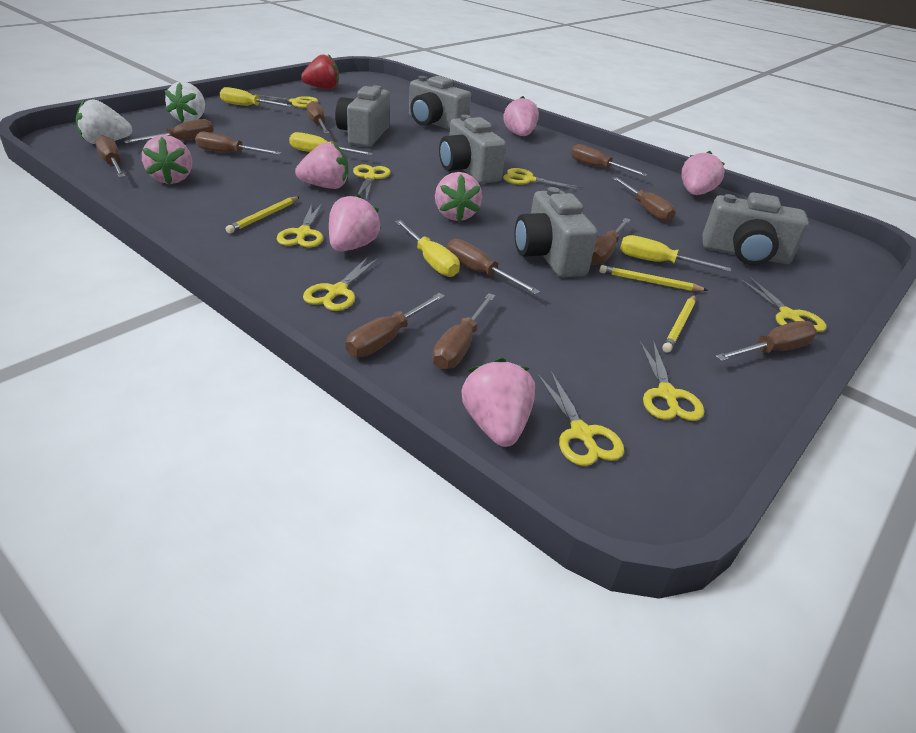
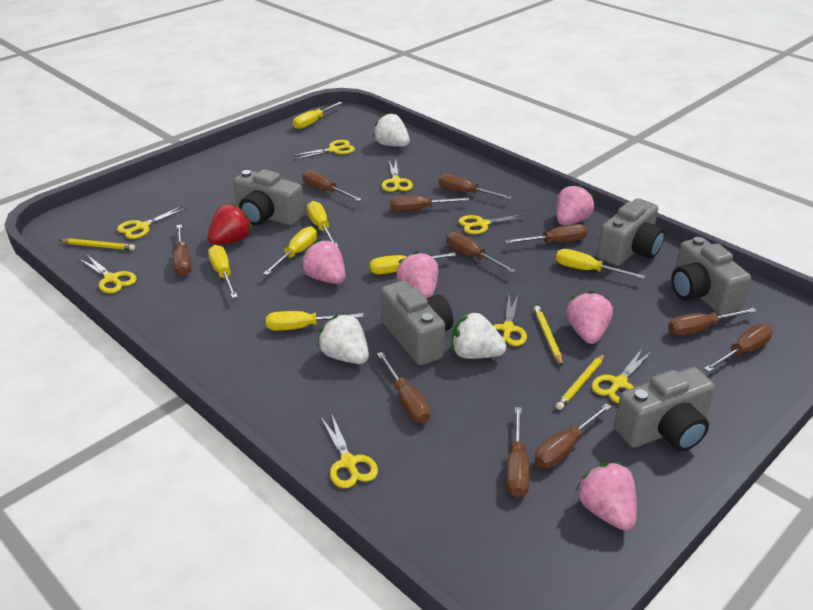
pink strawberry: 7 -> 5
white strawberry: 2 -> 3
yellow screwdriver: 4 -> 7

